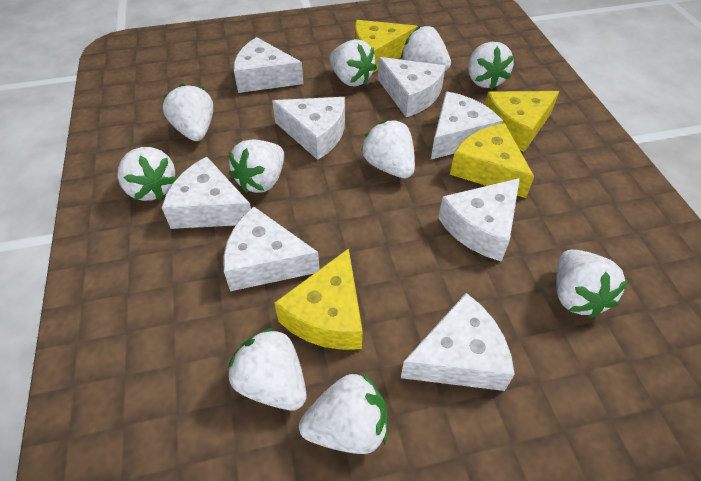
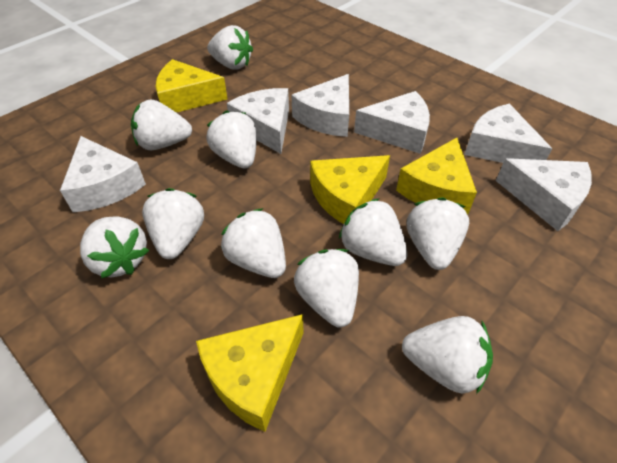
white cheese: 8 -> 6

